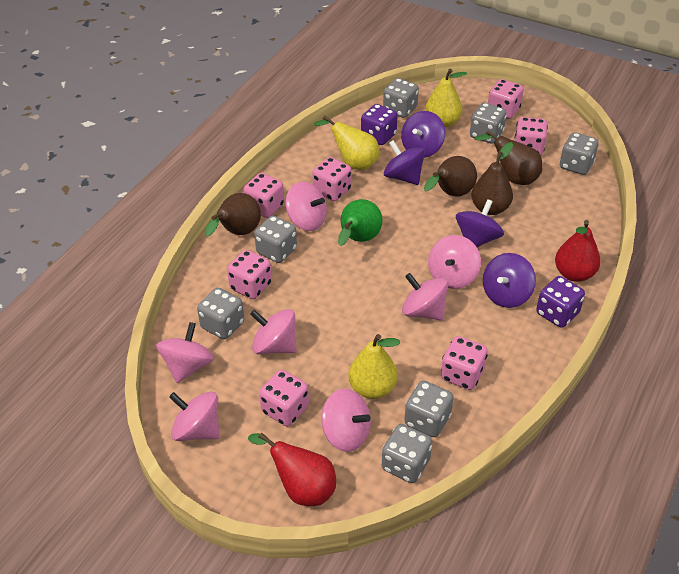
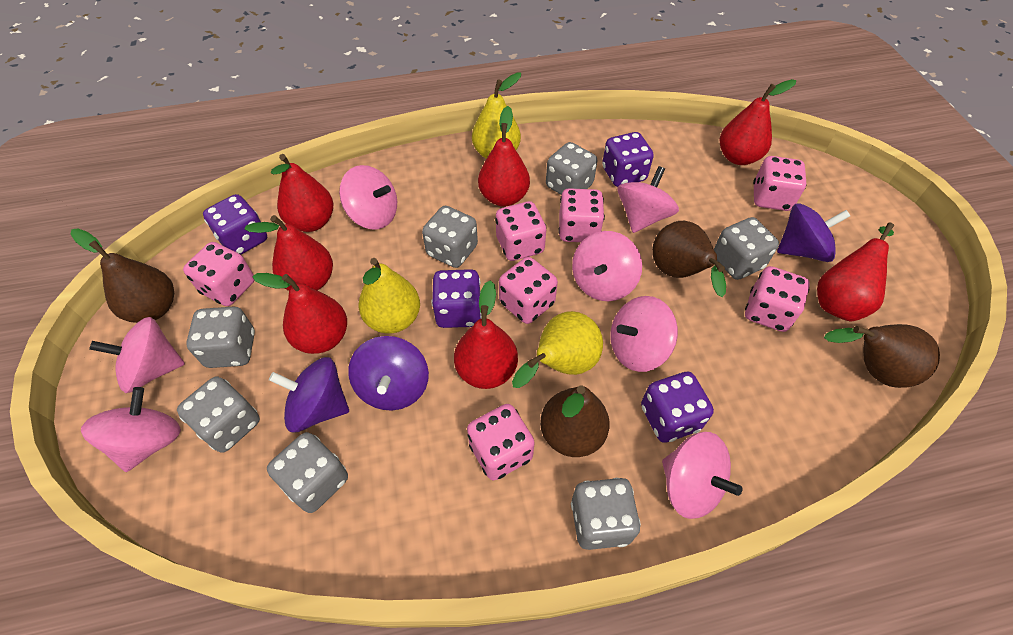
green pear: 1 -> 0
purple dice: 2 -> 4
purple spinning top: 4 -> 3
red pear: 2 -> 7

